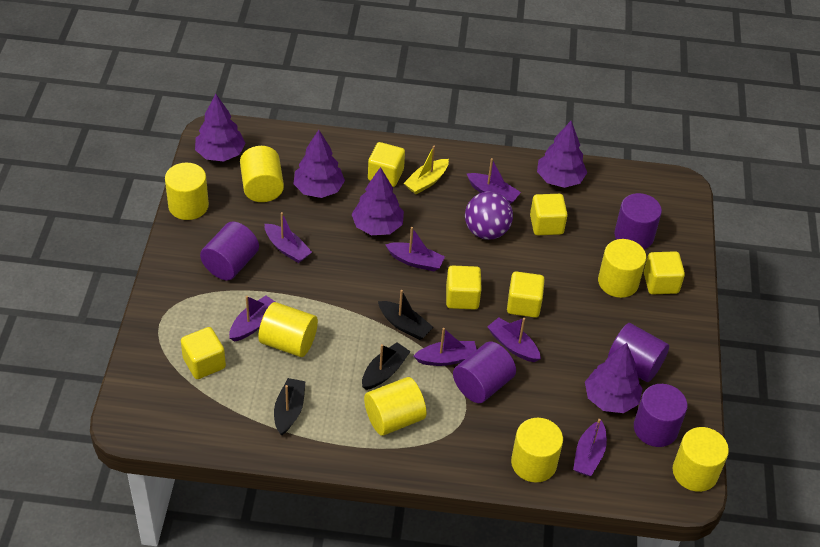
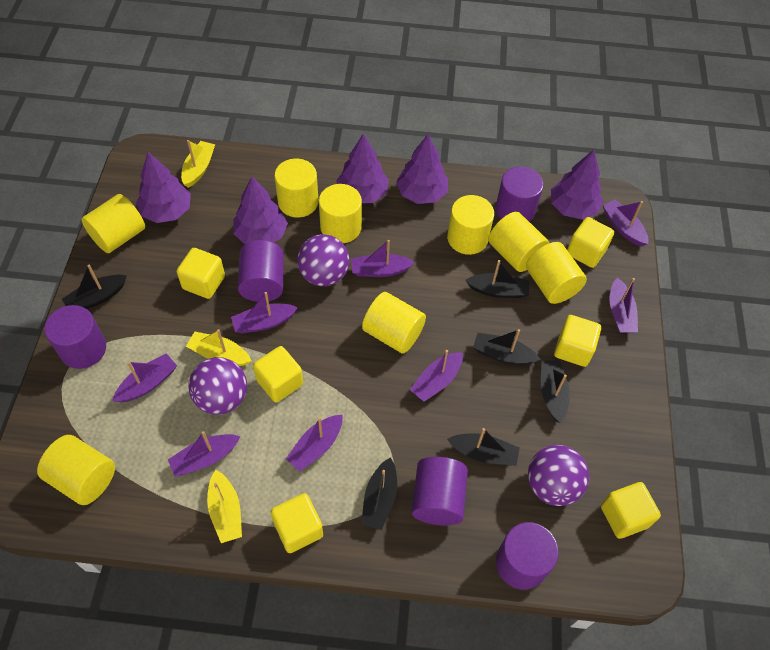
black boat: 3 -> 6
purple ball: 1 -> 3
purple boat: 7 -> 8
yellow boat: 1 -> 3
yellow cylinder: 7 -> 8

